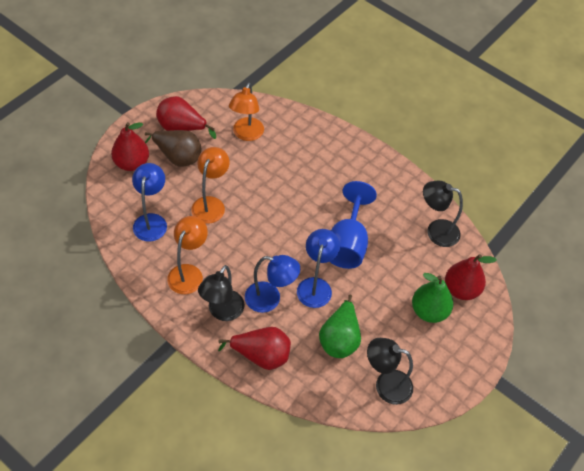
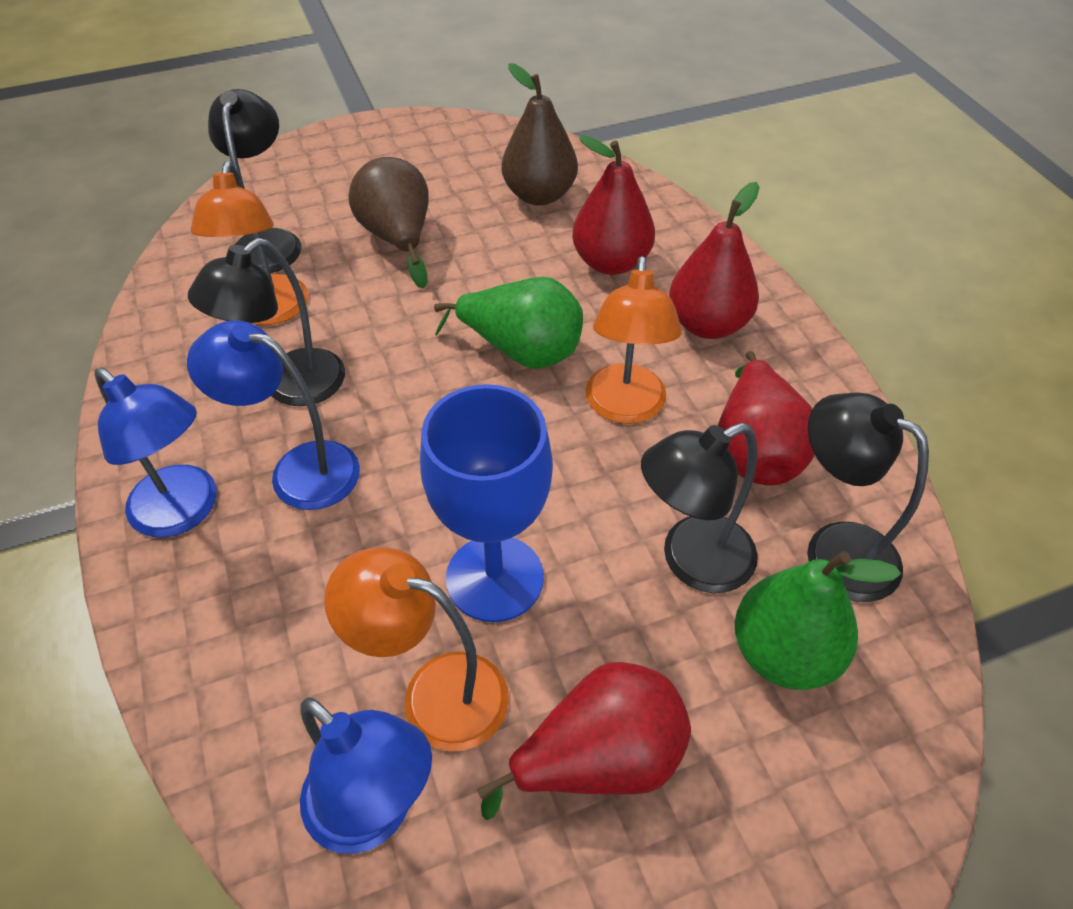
black lamp: 3 -> 4
brown pear: 1 -> 2

